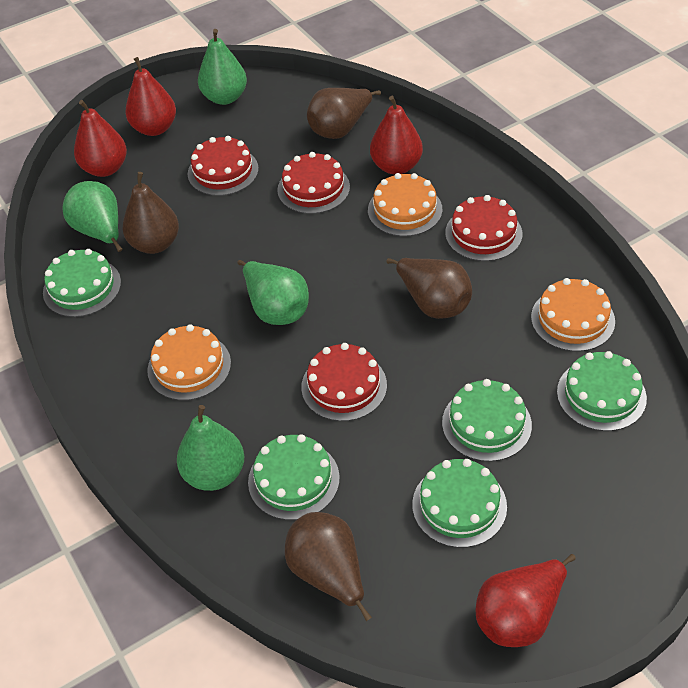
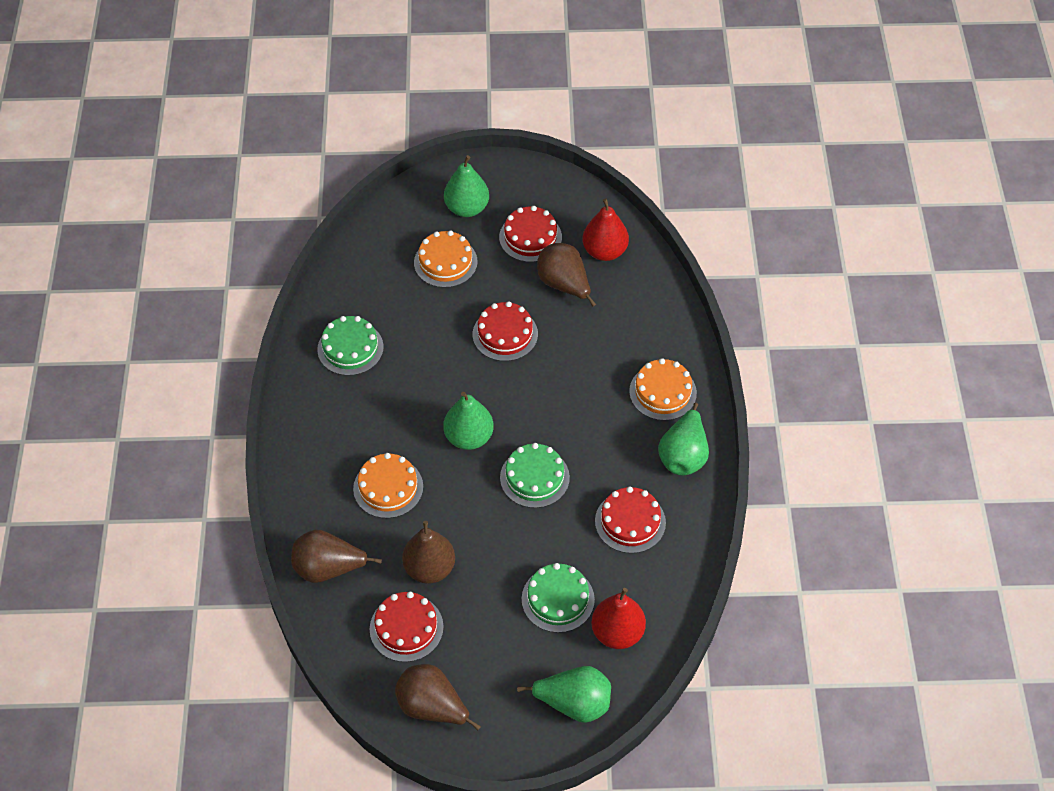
green cake: 5 -> 3
red pear: 4 -> 2

